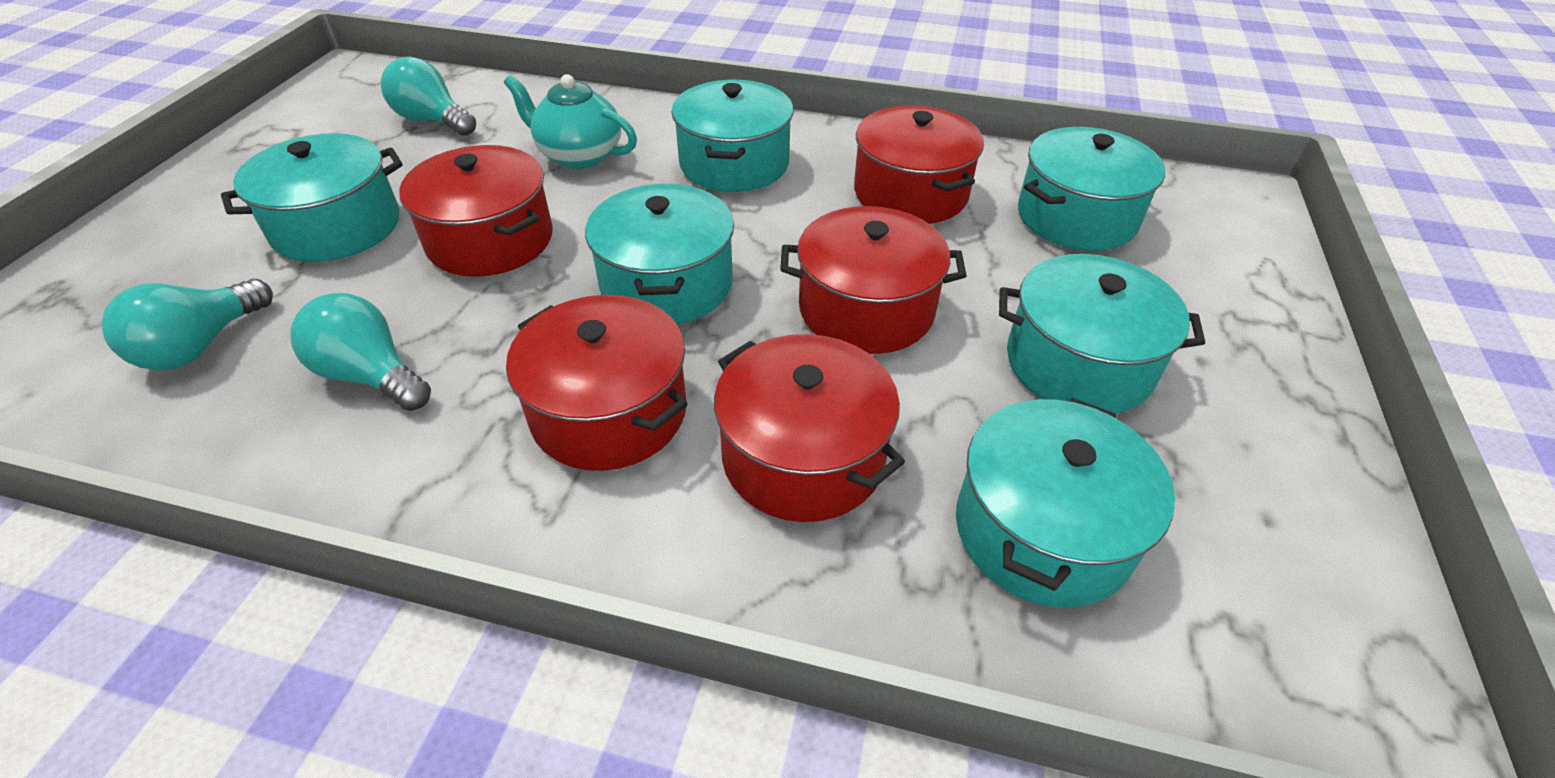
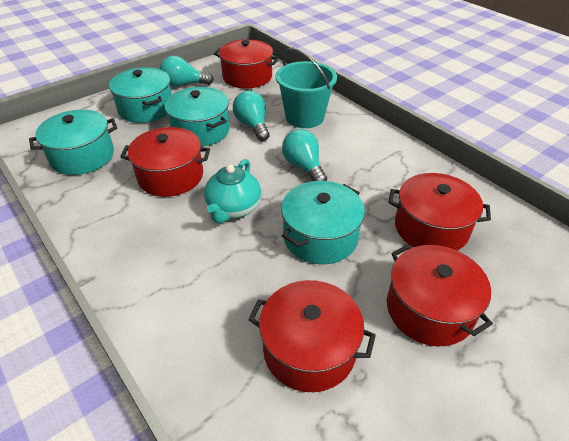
turquoise bucket: 0 -> 1
turquoise pot: 6 -> 4

